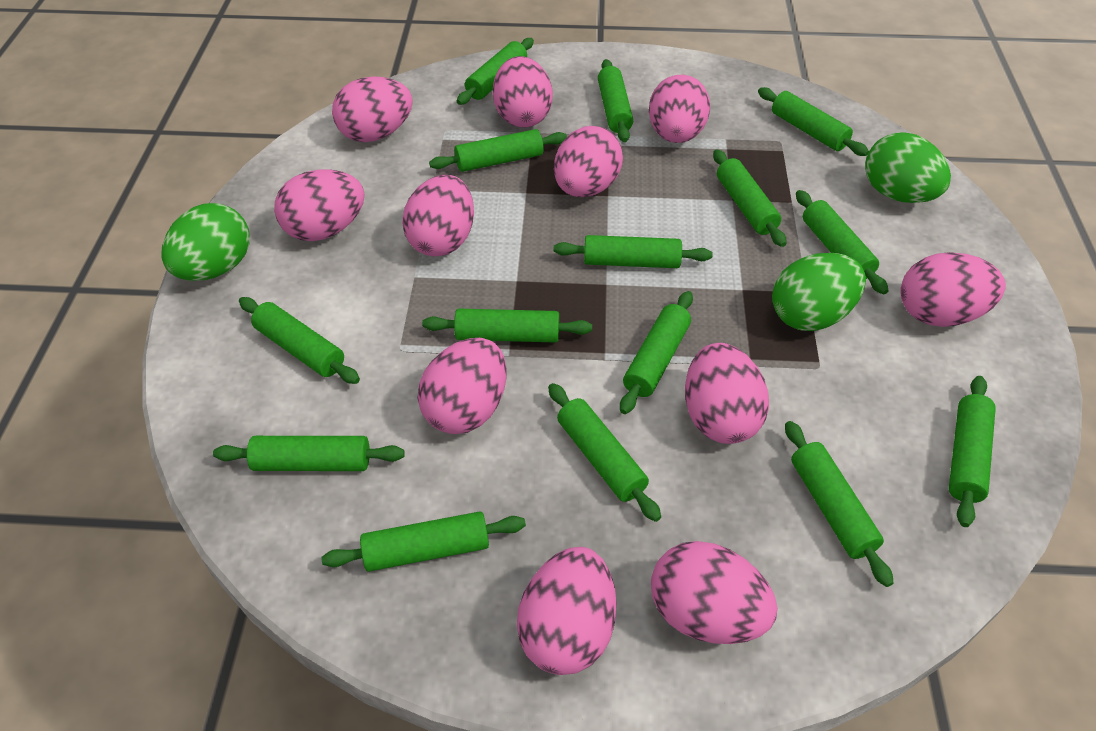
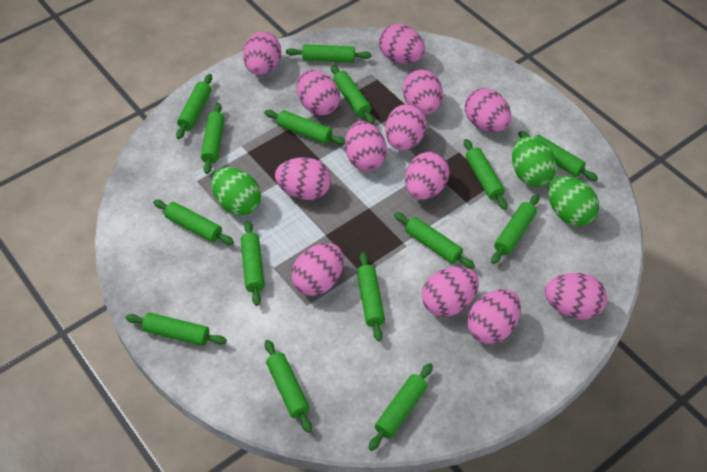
pink egg: 11 -> 13

